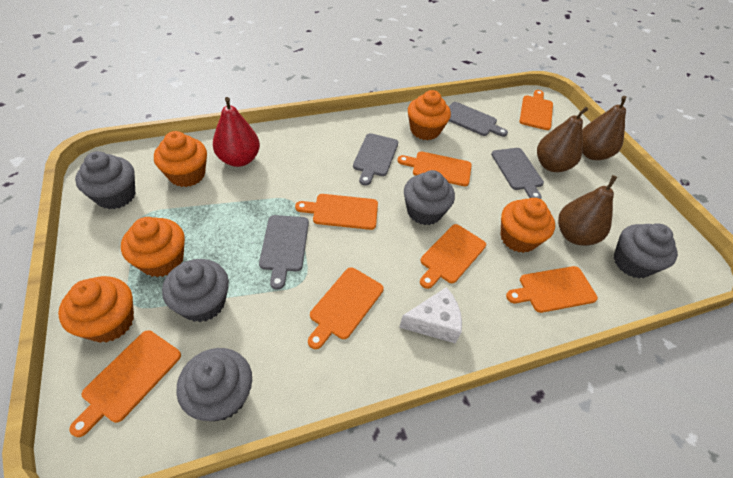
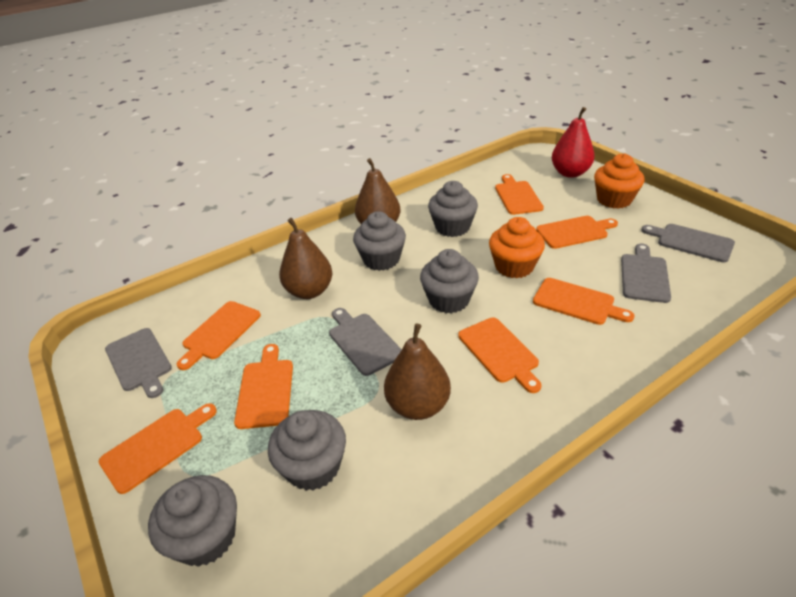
orange cupcake: 5 -> 2
white cheese: 1 -> 0

